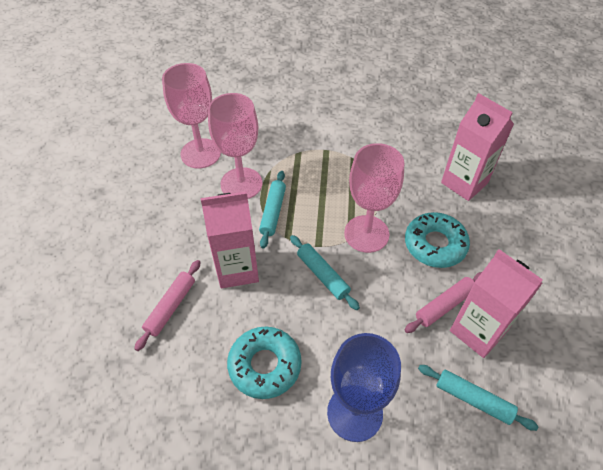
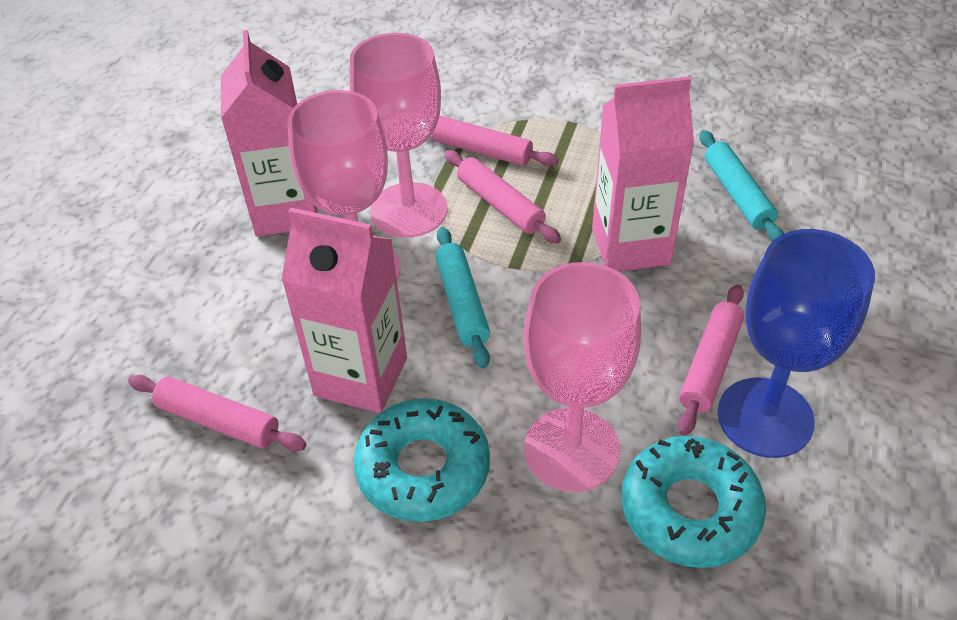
pink rolling pin: 2 -> 4
turquoise rolling pin: 3 -> 2

